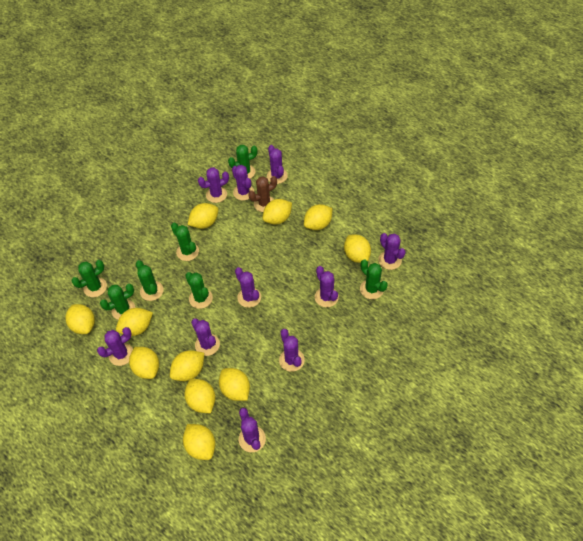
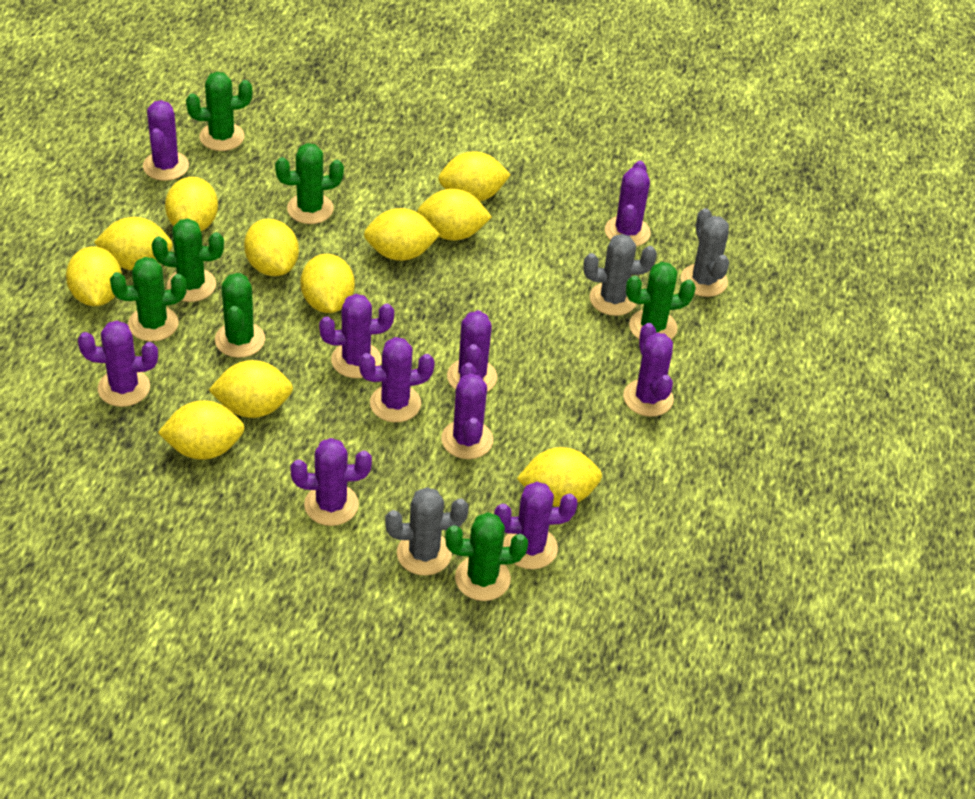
brown cactus: 1 -> 0
grey cactus: 0 -> 3

